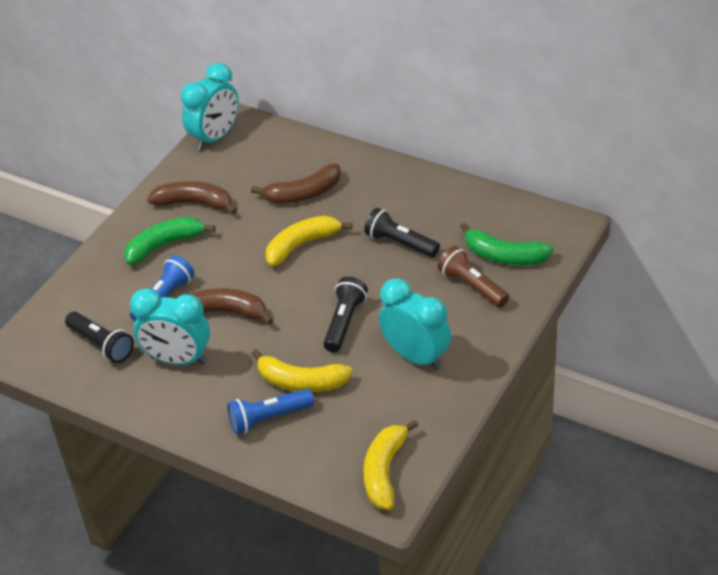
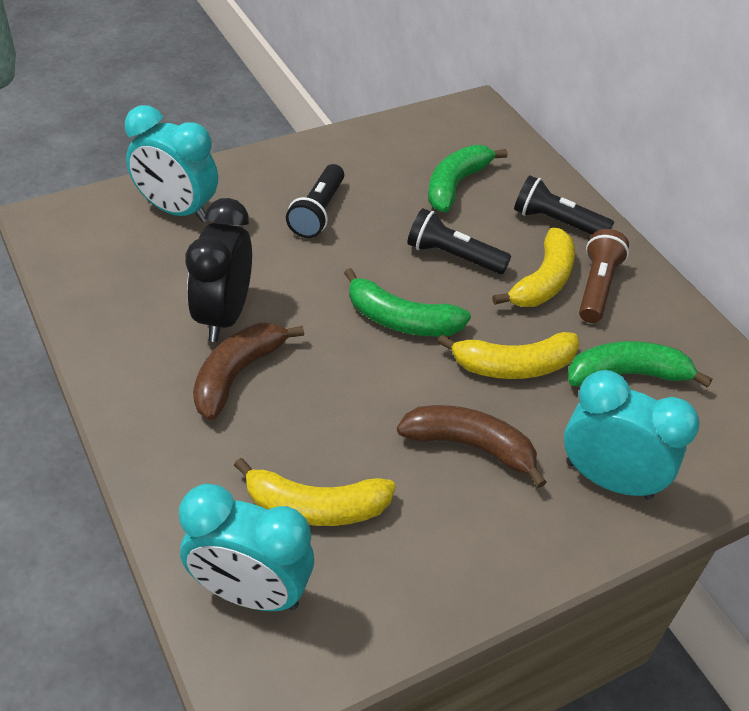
black clock: 0 -> 1
blue flashlight: 2 -> 0
brown banana: 3 -> 2
green banana: 2 -> 3

